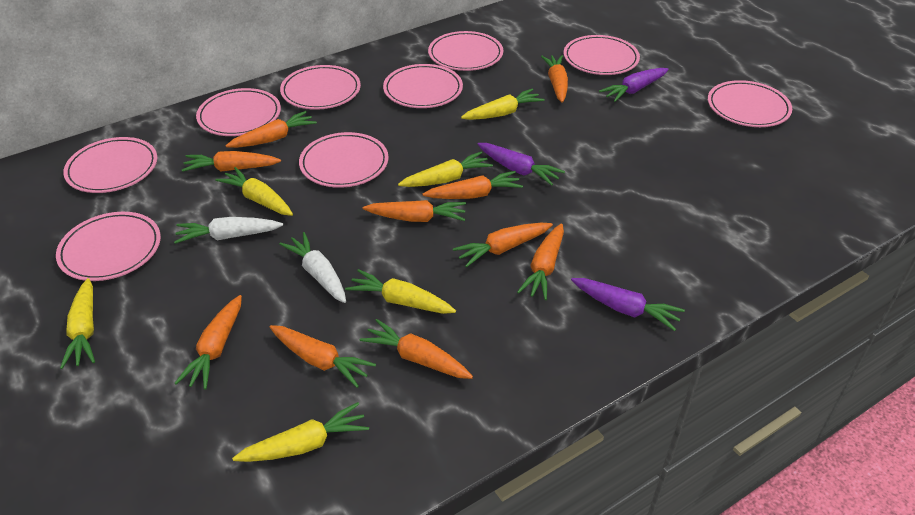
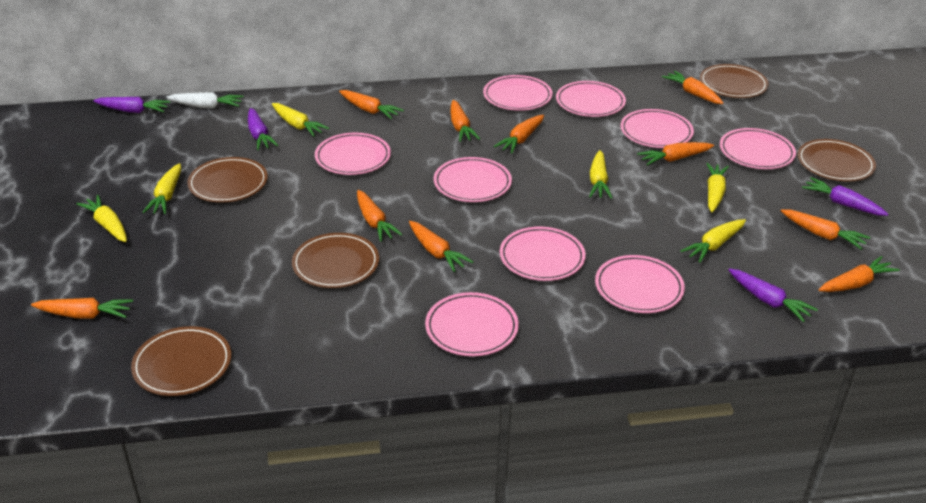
brown plate: 0 -> 5
purple carrot: 3 -> 4
white carrot: 2 -> 1

